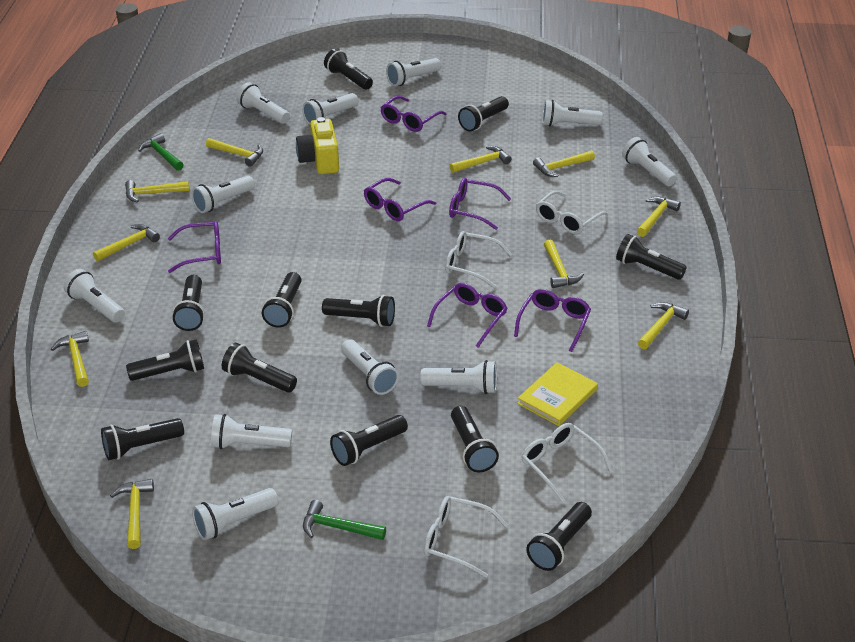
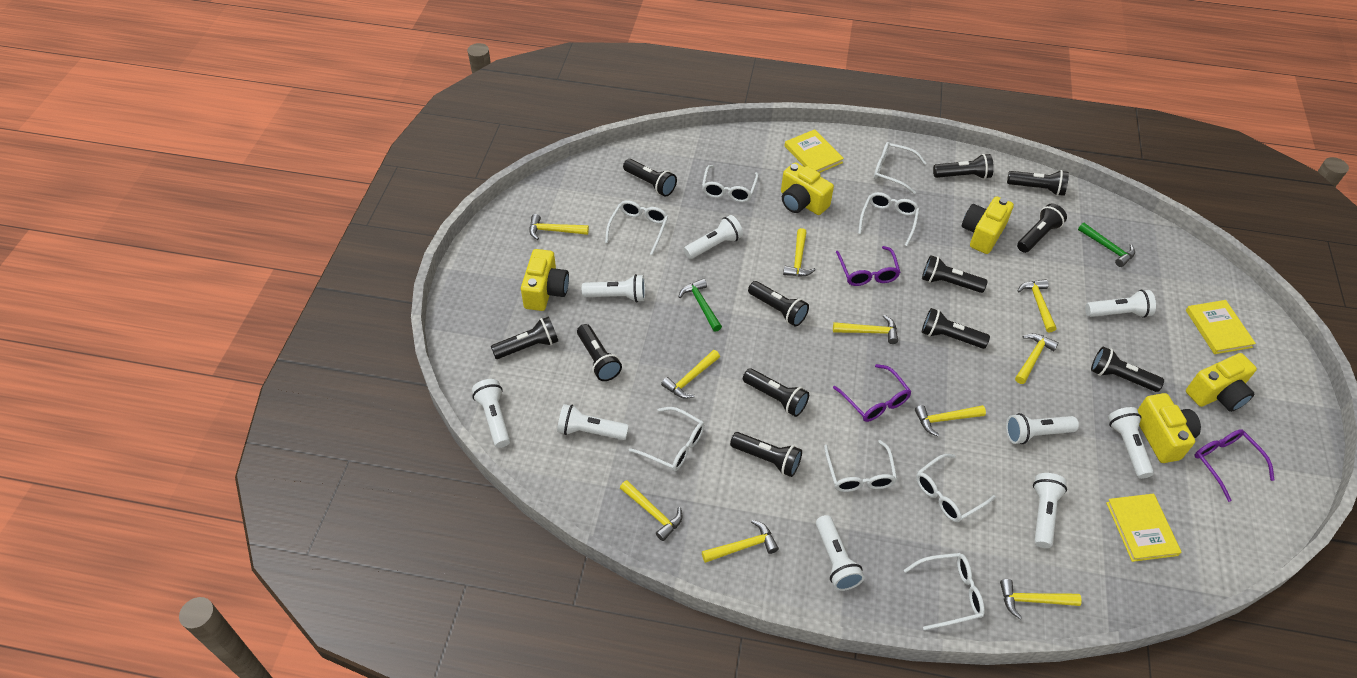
purple glasses: 6 -> 3
white flashlight: 11 -> 9
white glasses: 4 -> 8
yellow book: 1 -> 3
yellow camera: 1 -> 5

